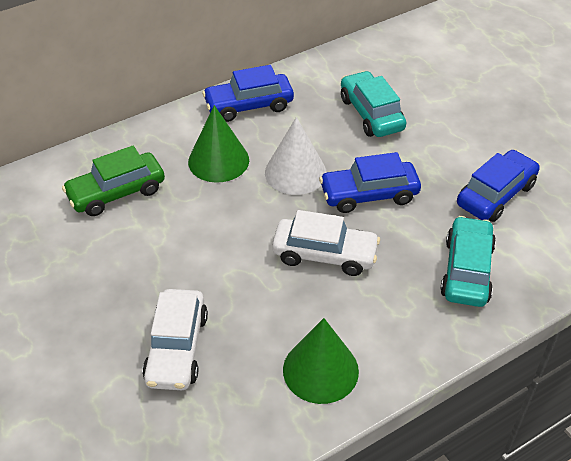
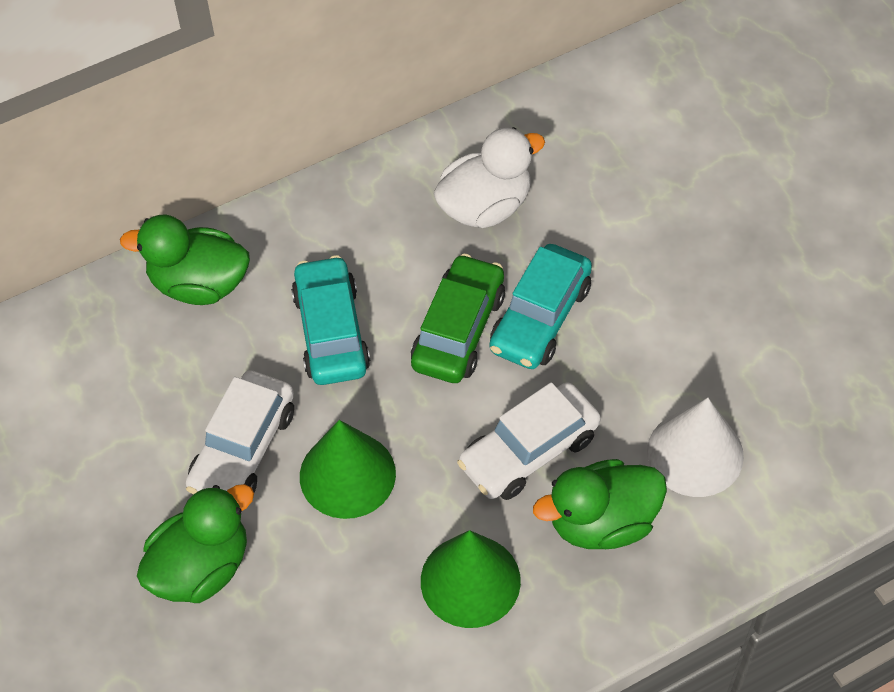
blue car: 3 -> 0
green duck: 0 -> 3
white duck: 0 -> 1

